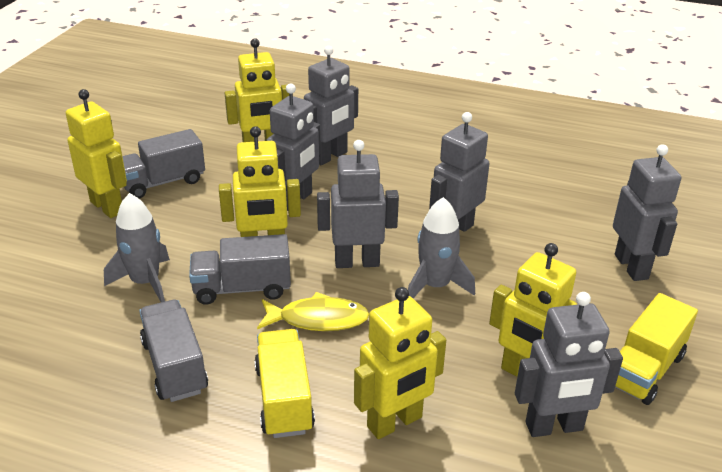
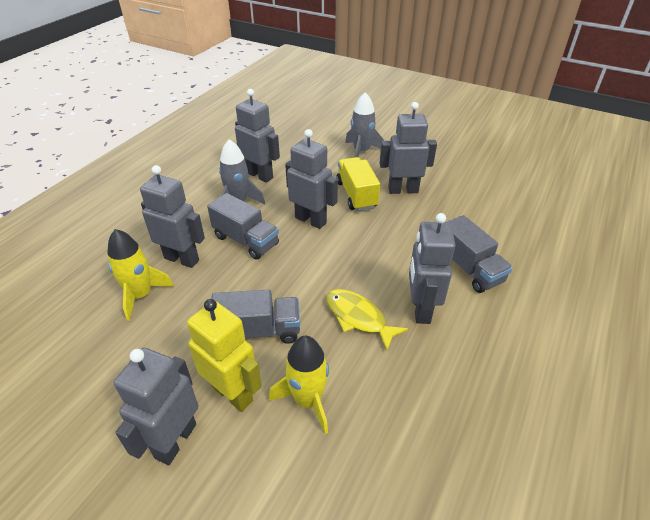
yellow robot: 5 -> 1
yellow rocket: 0 -> 2
yellow truck: 2 -> 1

